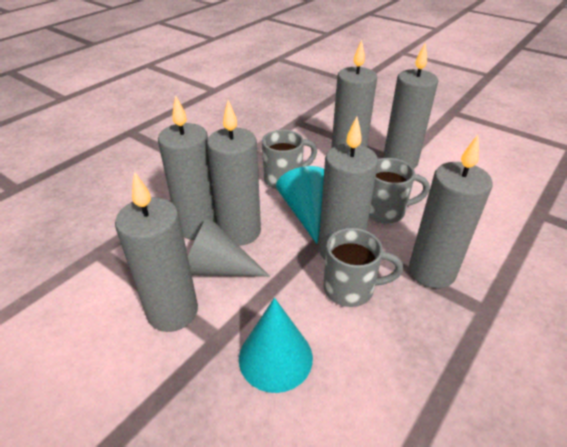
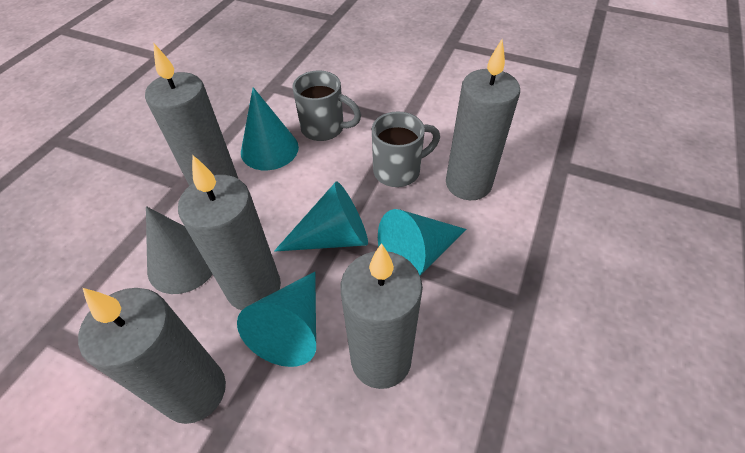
grey candle: 7 -> 5
grey mug: 3 -> 2
turquoise cone: 2 -> 4

